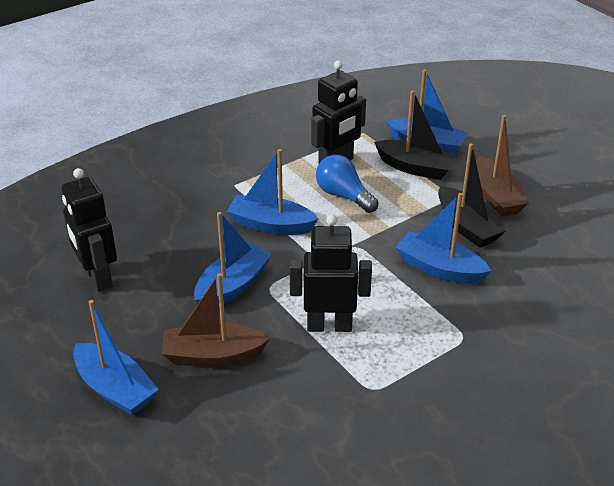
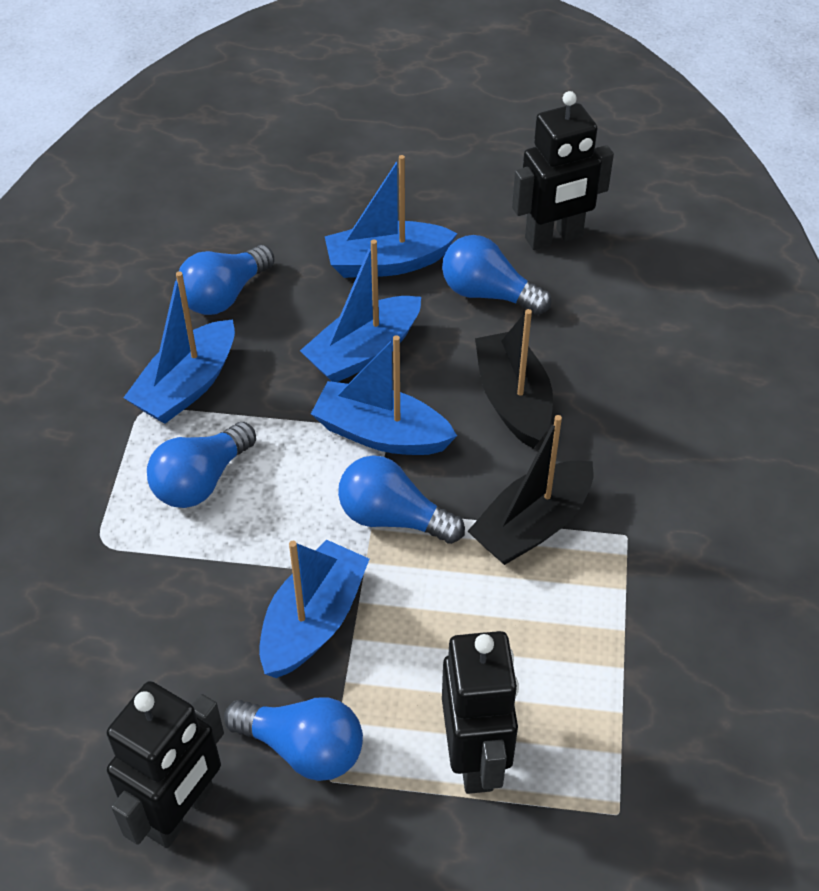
blue light bulb: 1 -> 5
brown boat: 2 -> 0

